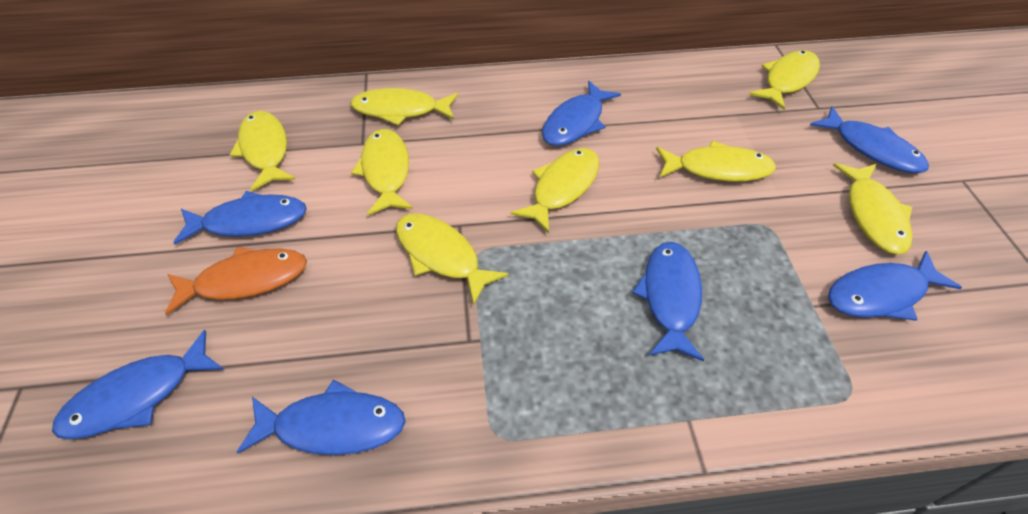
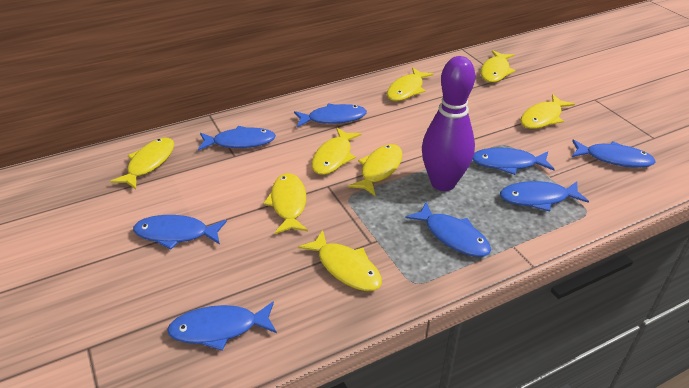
blue fish: 7 -> 8
orange fish: 1 -> 0
purple bowling pin: 0 -> 1

